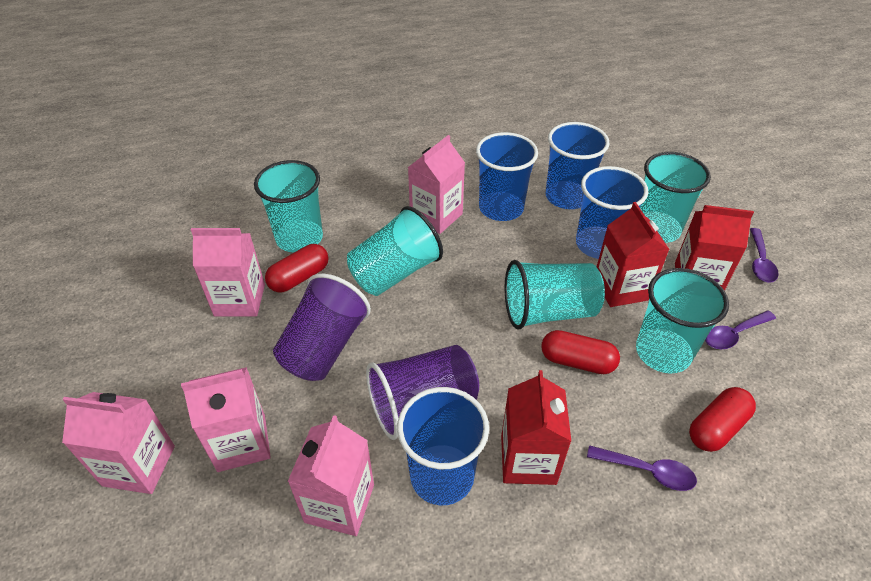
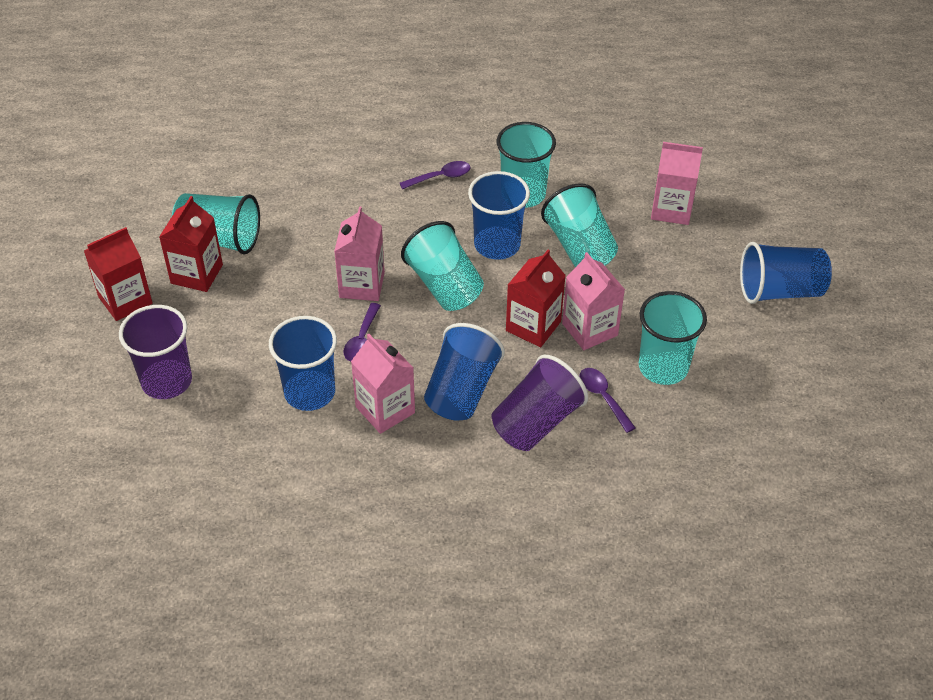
pink carton: 5 -> 4
red capsule: 3 -> 0

